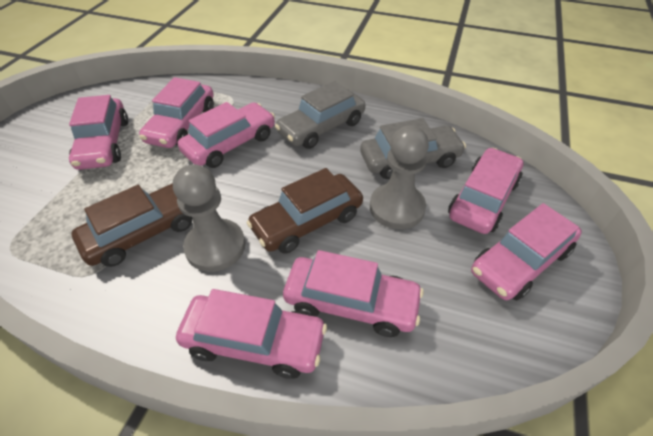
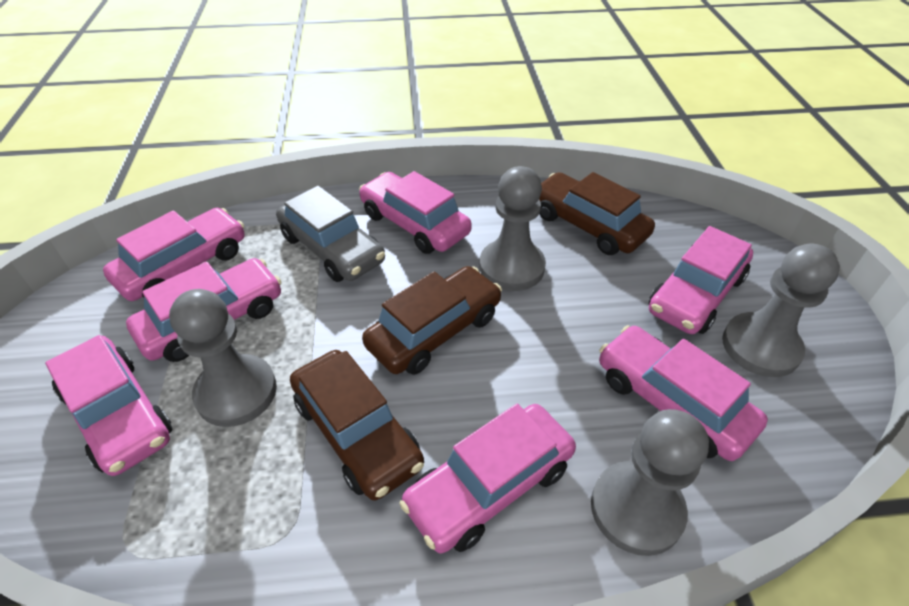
brown car: 2 -> 3
grey car: 2 -> 1
grey pawn: 2 -> 4

